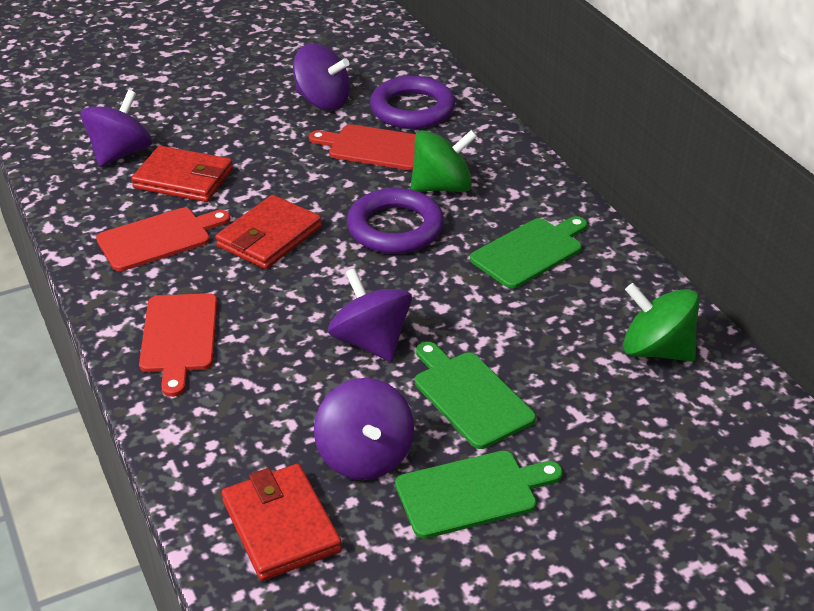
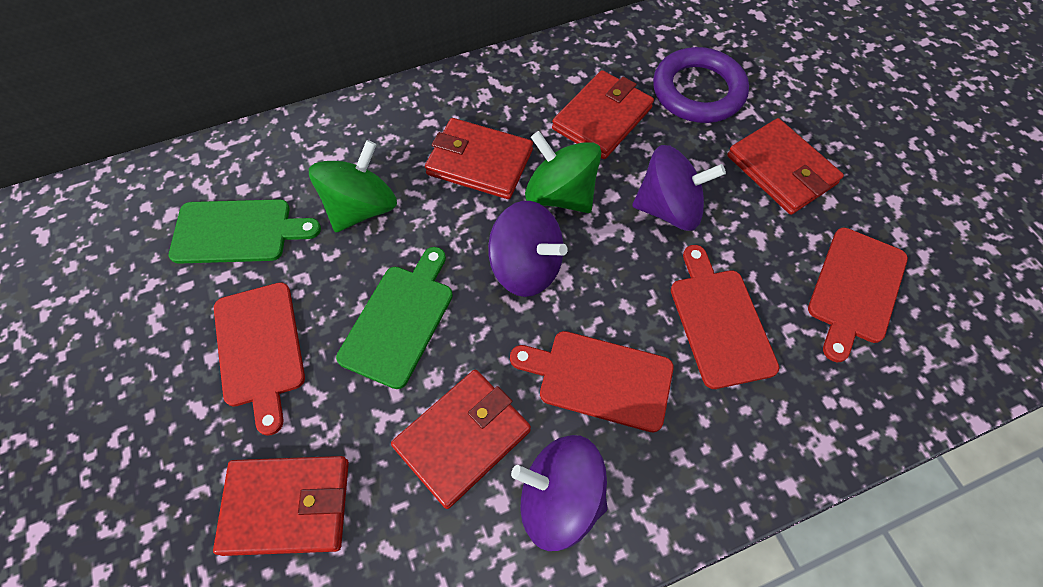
green cutting board: 3 -> 2
purple ring: 2 -> 1
purple spinning top: 4 -> 3
red cutting board: 3 -> 4
red wallet: 3 -> 5

